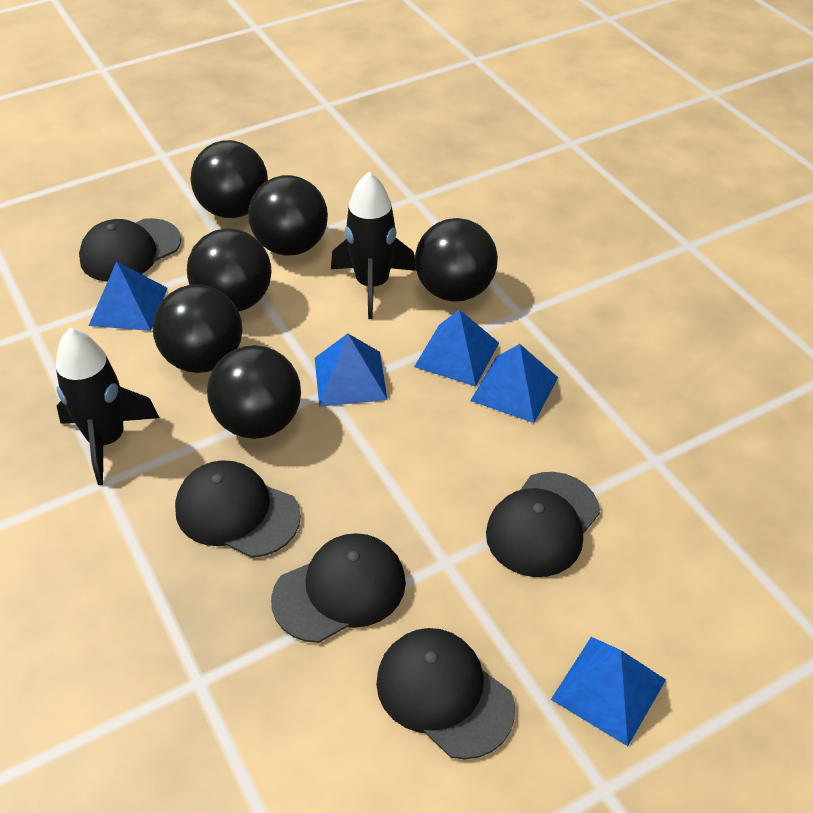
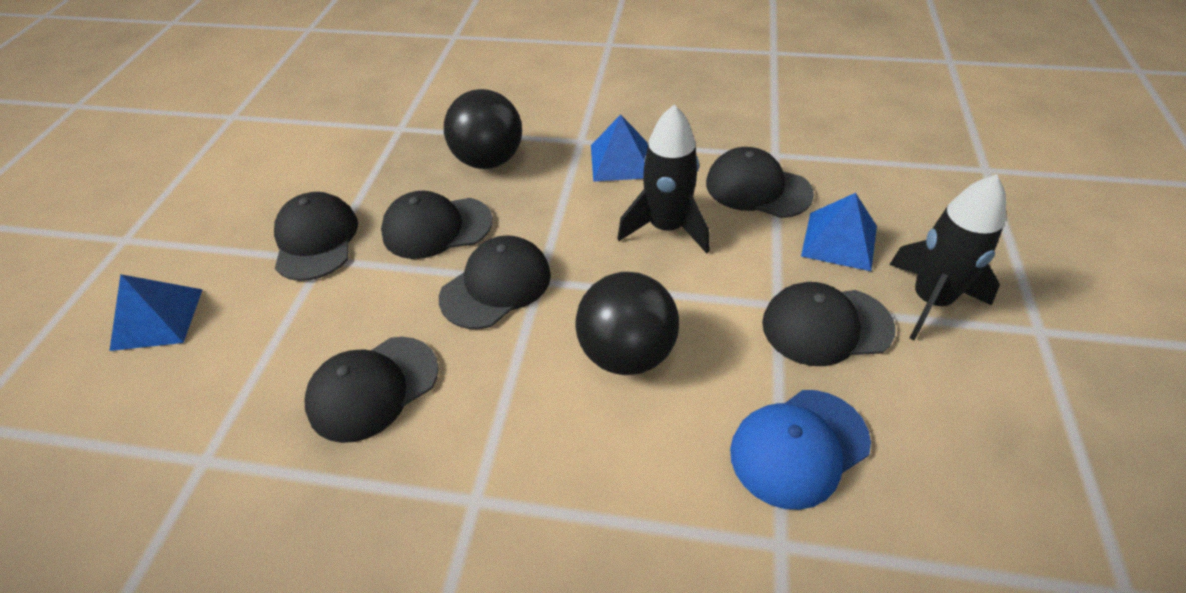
black ball: 6 -> 2
black cap: 5 -> 6
blue cap: 0 -> 1
blue pyramid: 5 -> 3

